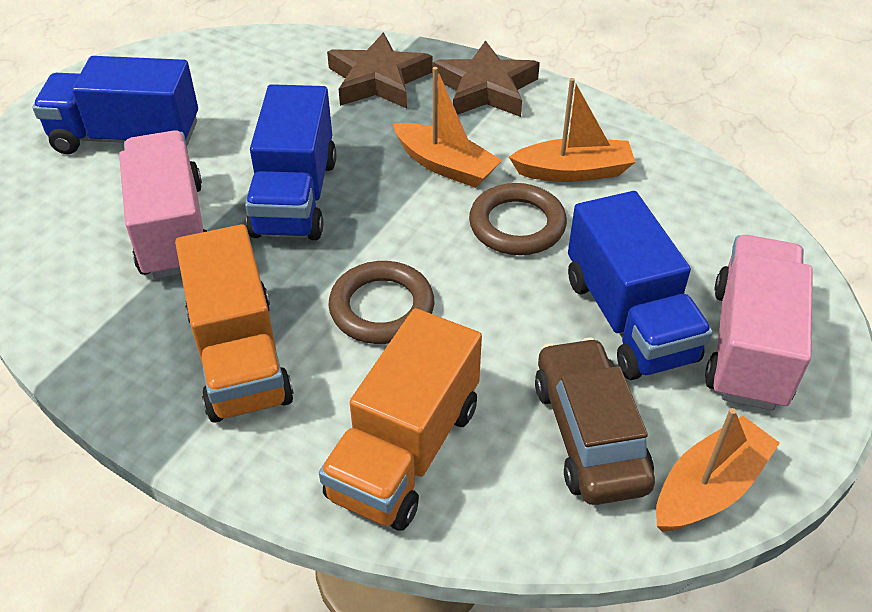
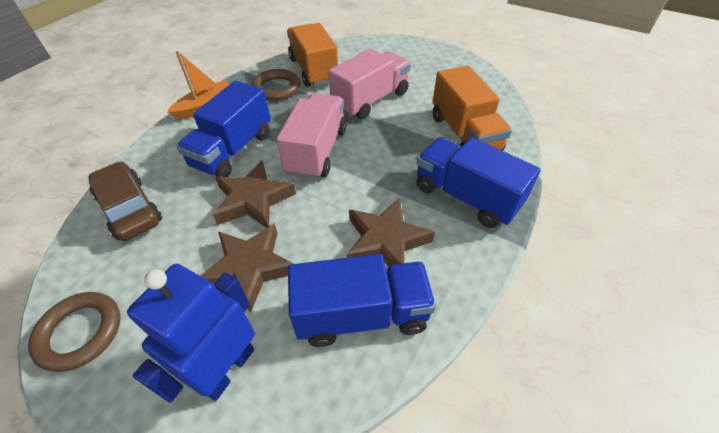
blue robot: 0 -> 1
brown star: 2 -> 3
orange boat: 3 -> 1

